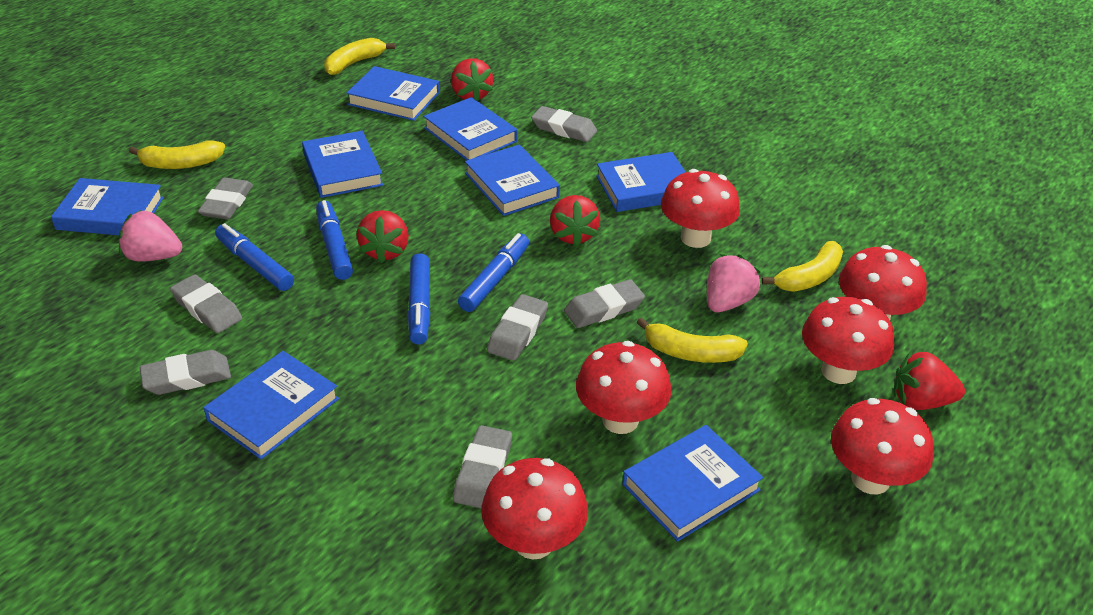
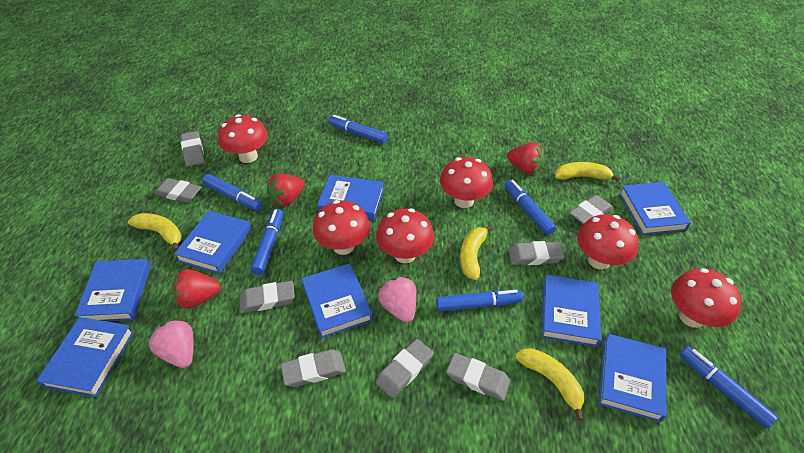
blue marker: 4 -> 6
grey eraser: 7 -> 8
red strawberry: 4 -> 3

